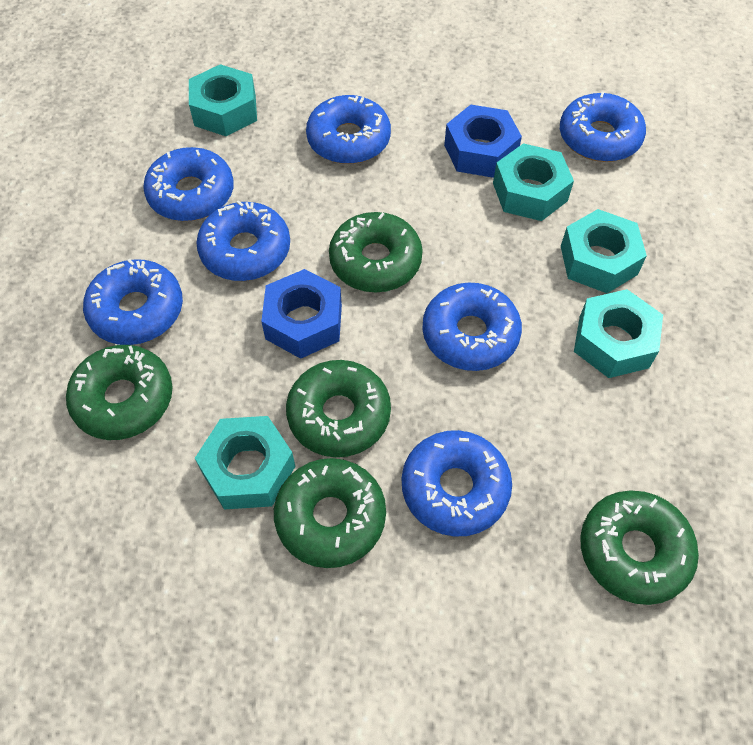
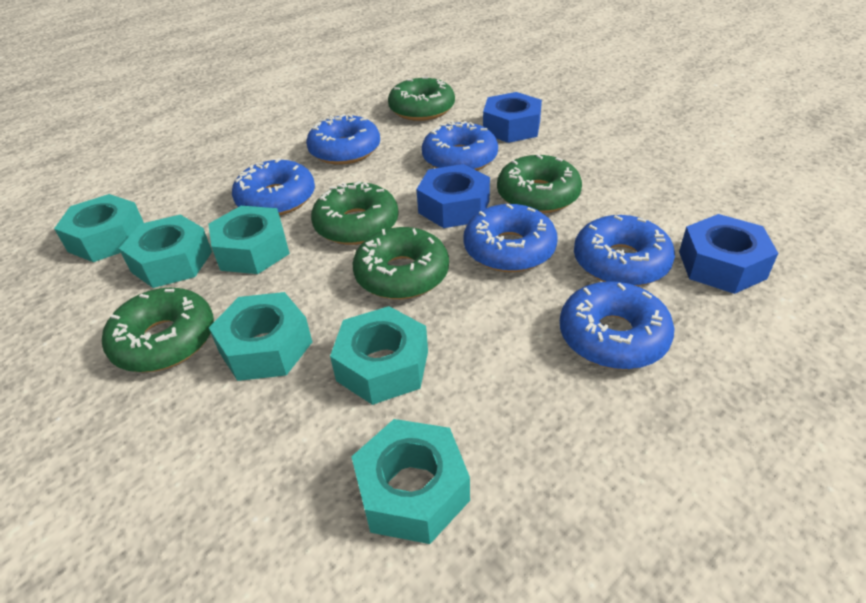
blue donut: 7 -> 6
blue nut: 2 -> 3
turquoise nut: 5 -> 6

